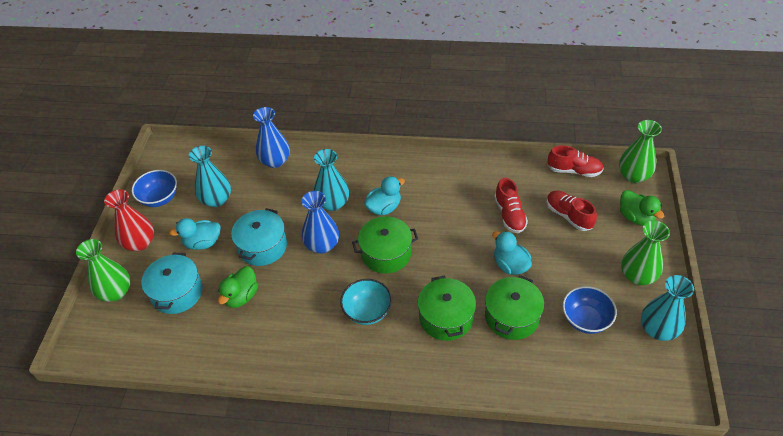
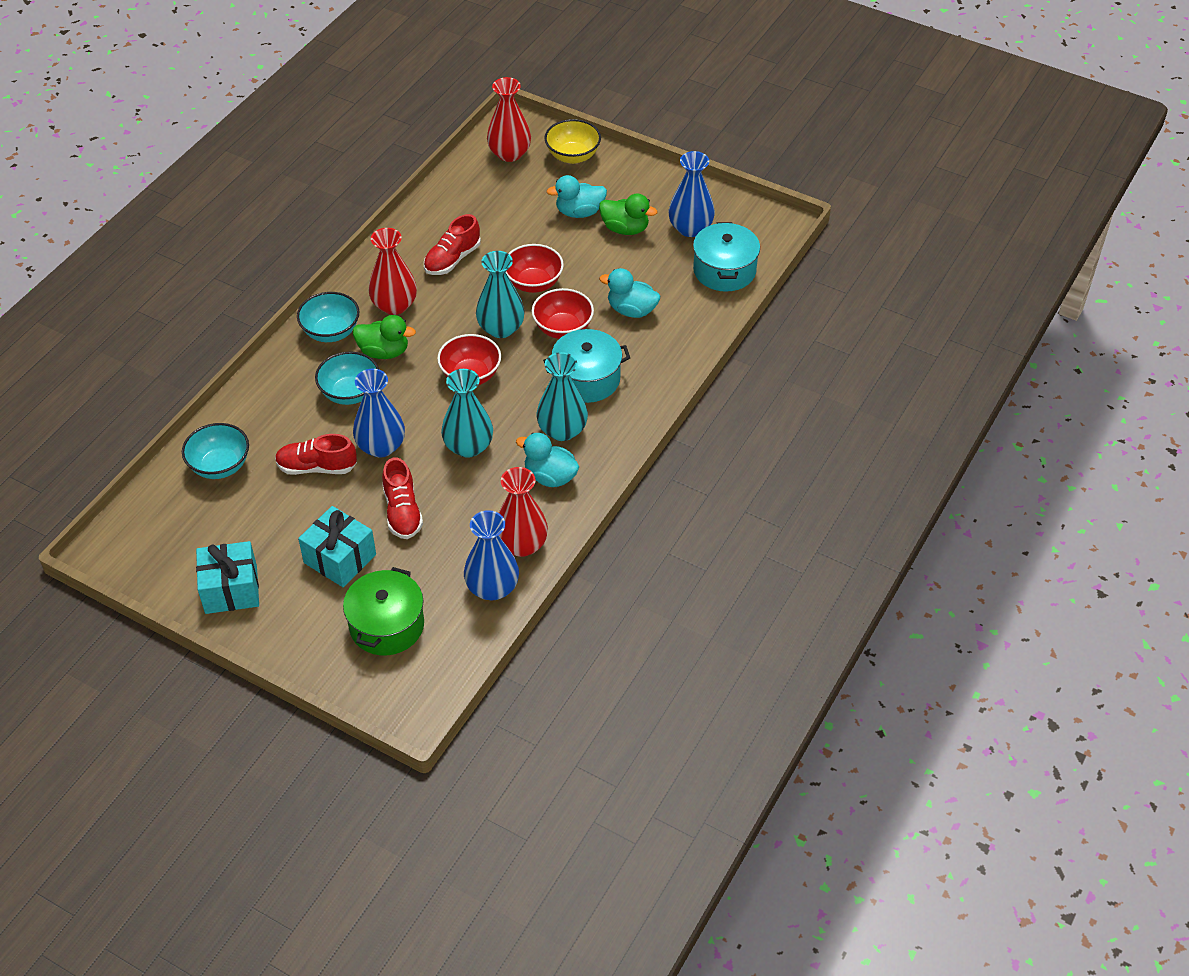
blue bowl: 2 -> 0
blue vase: 2 -> 3
green pot: 3 -> 1
green vase: 3 -> 0
red bowl: 0 -> 3
red vase: 1 -> 3
turquoise bowl: 1 -> 3
turquoise gift: 0 -> 2
yellow bowl: 0 -> 1

